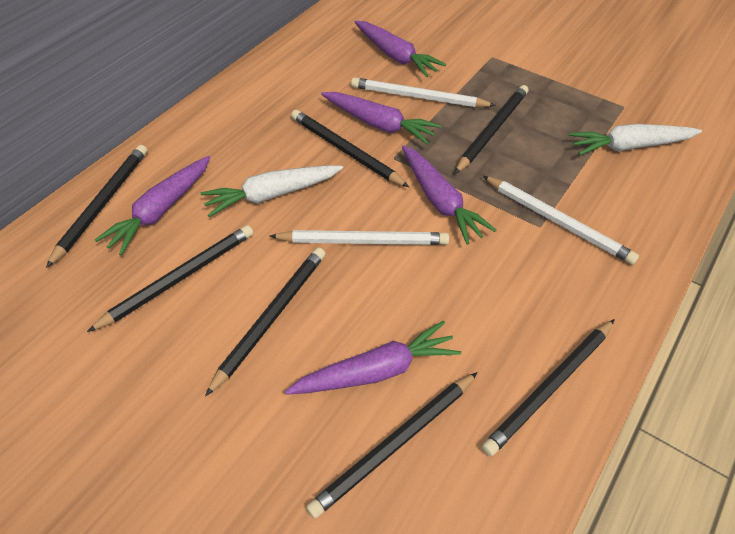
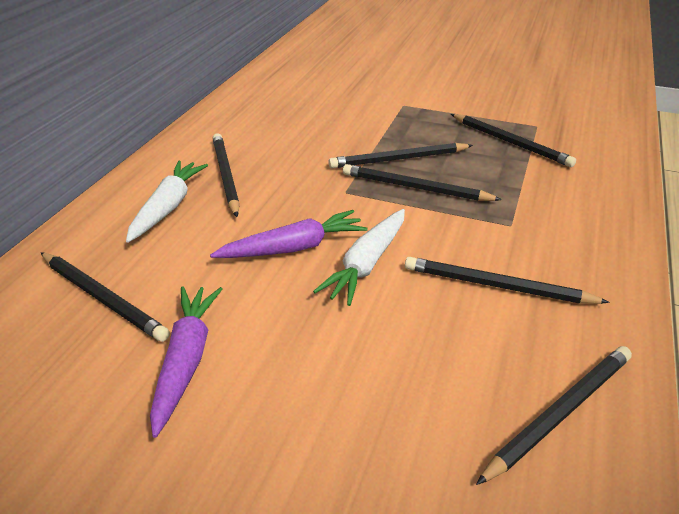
purple carrot: 5 -> 2
white pencil: 3 -> 0

